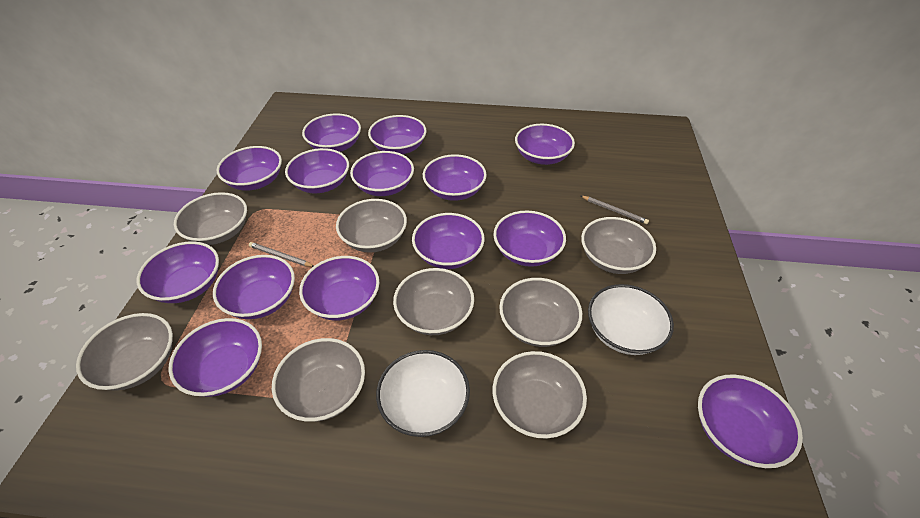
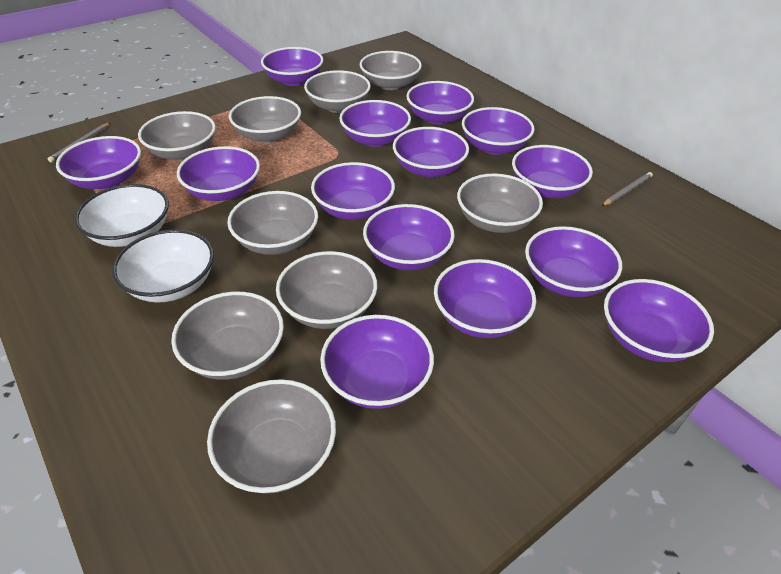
grey bowl: 8 -> 9

